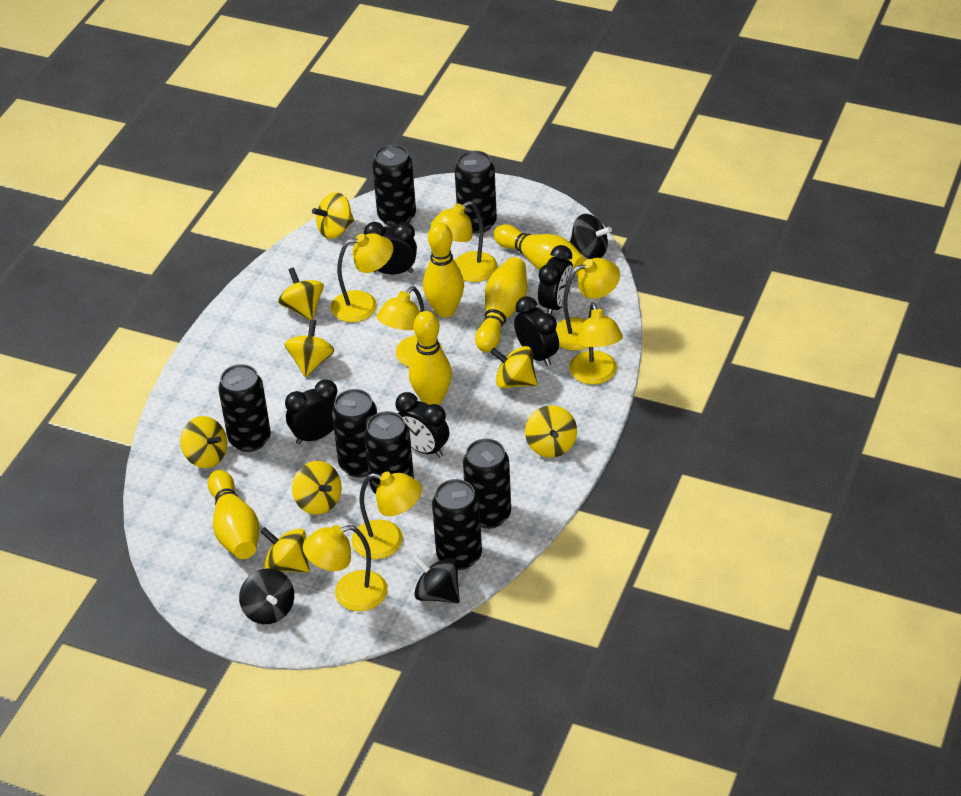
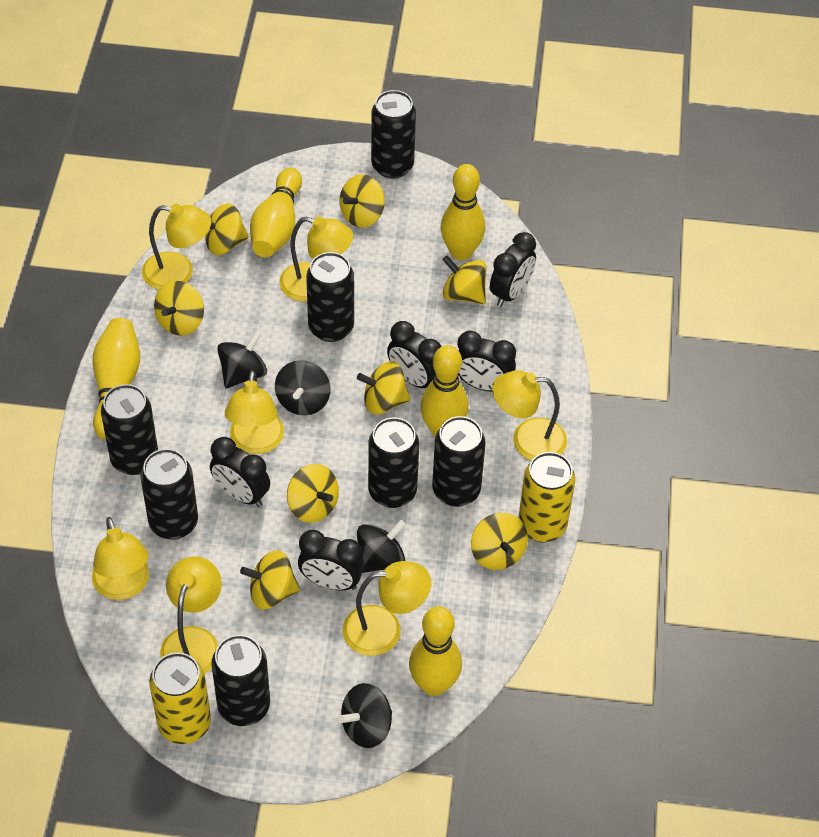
black spinning top: 3 -> 4
yellow can: 0 -> 2

